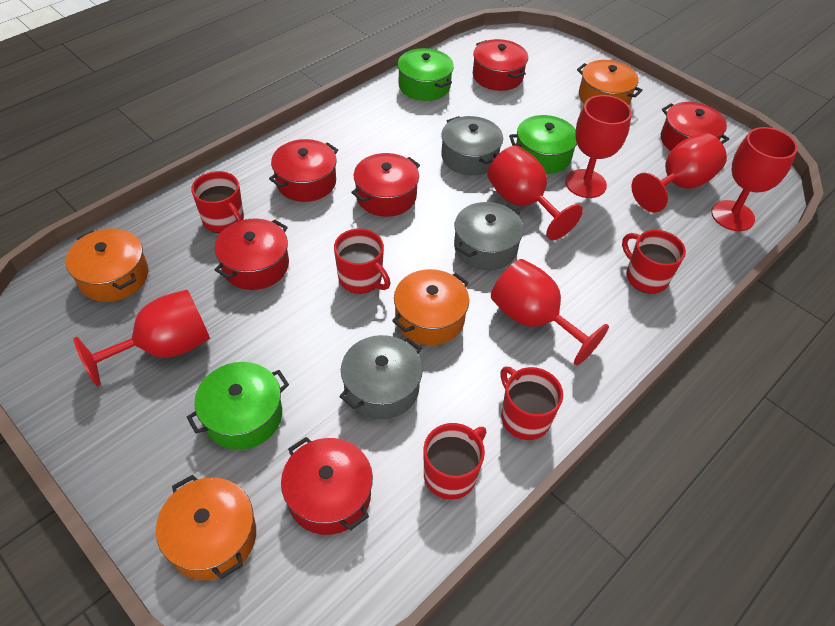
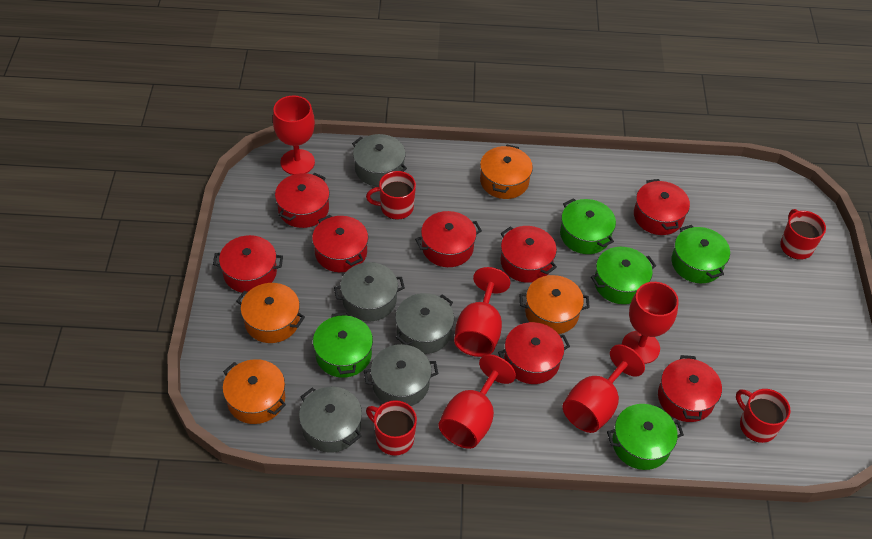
green pot: 3 -> 5
grey pot: 3 -> 5
red goblet: 6 -> 5
red mug: 5 -> 4
red pot: 6 -> 8

